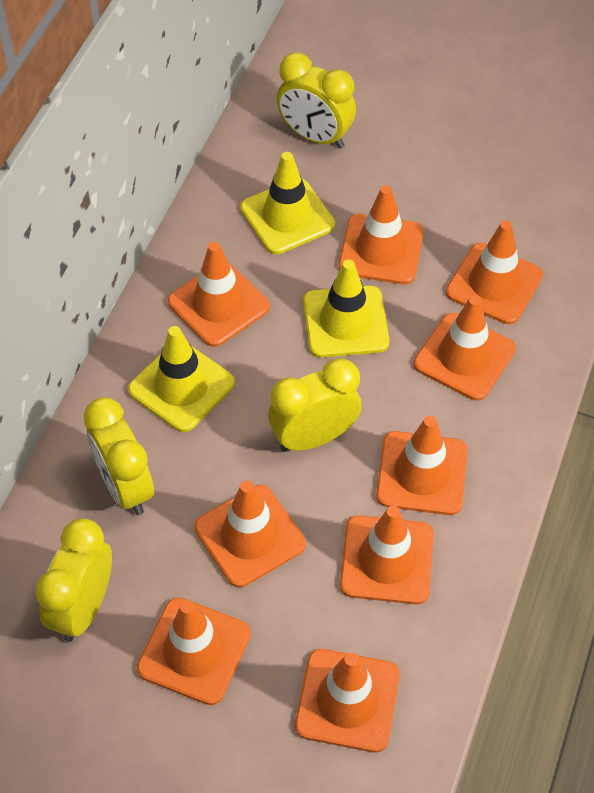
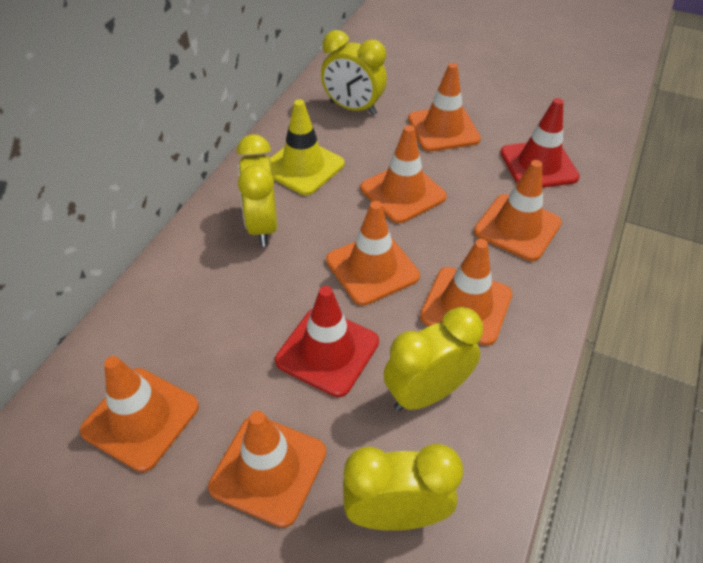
orange traffic cone: 9 -> 7
red traffic cone: 0 -> 2
yellow traffic cone: 3 -> 1

